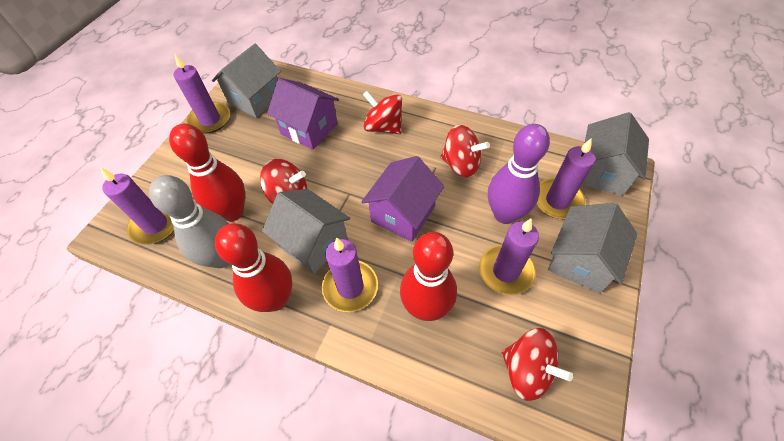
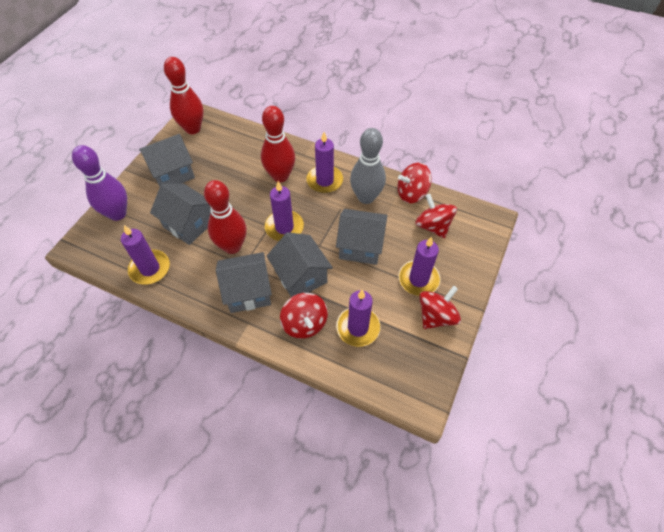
grey house: 4 -> 5
purple house: 2 -> 0

